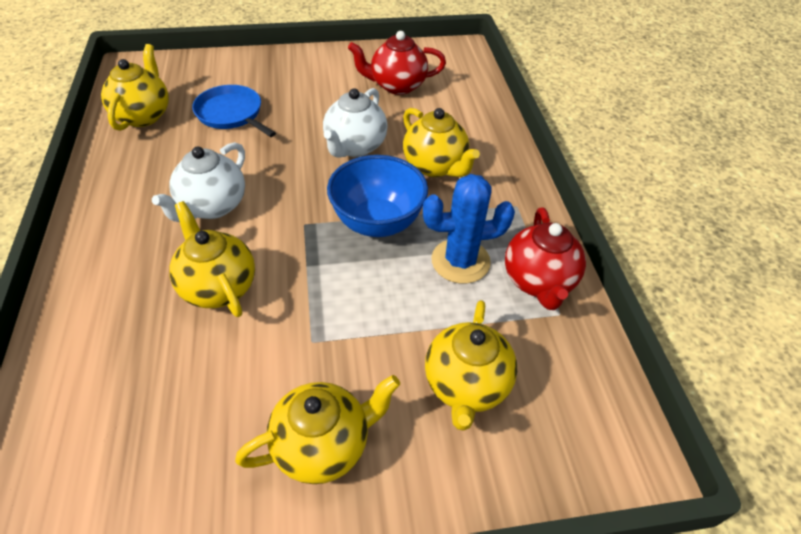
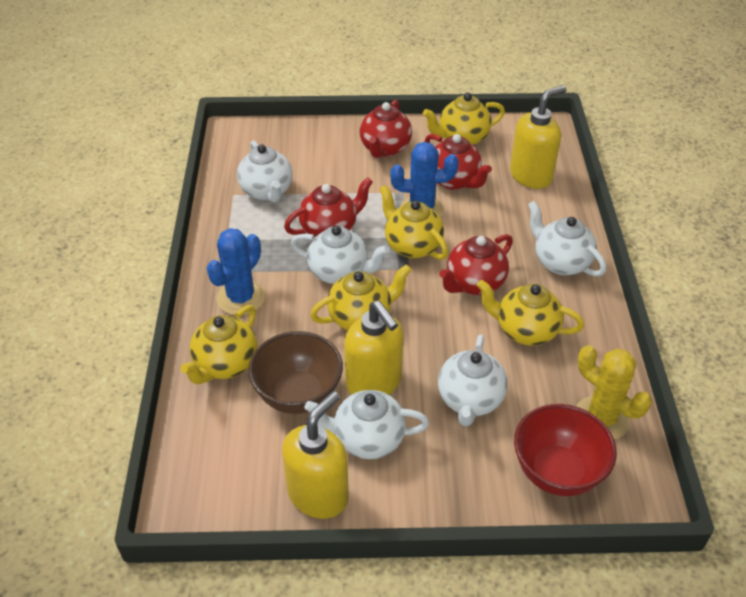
blue bowl: 1 -> 0
blue cactus: 1 -> 2
blue pan: 1 -> 0
brown bowl: 0 -> 1
red bowl: 0 -> 1
red teapot: 2 -> 4
white teapot: 2 -> 5
yellow cactus: 0 -> 1
yellow soap dispenser: 0 -> 3

